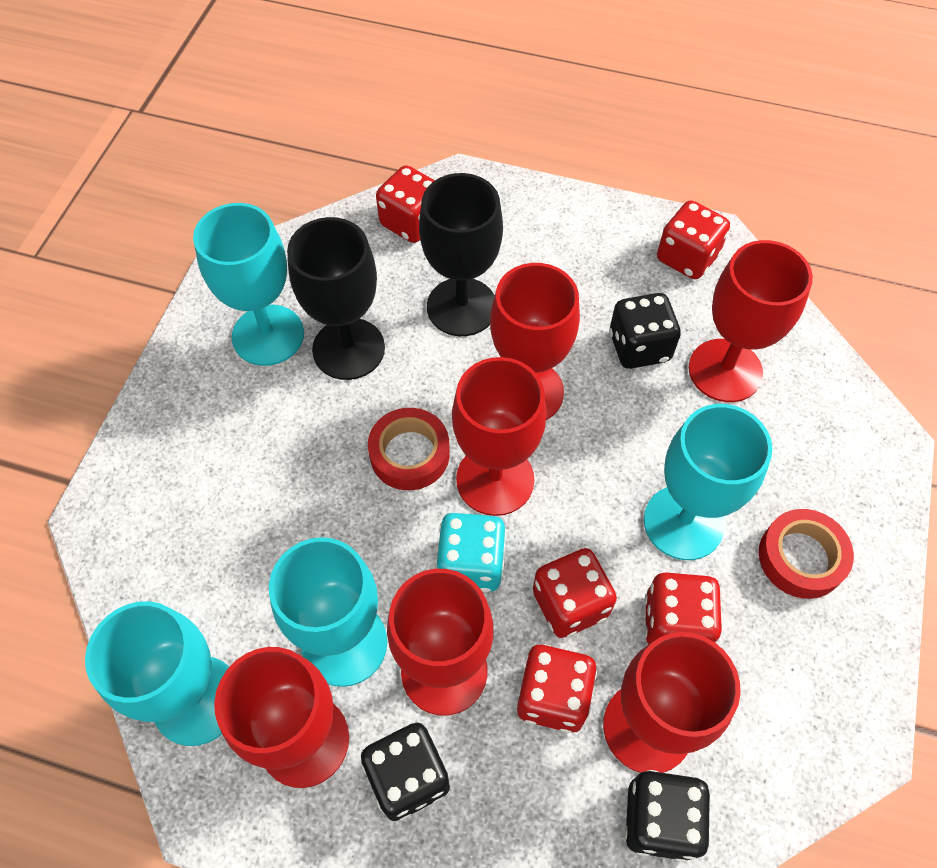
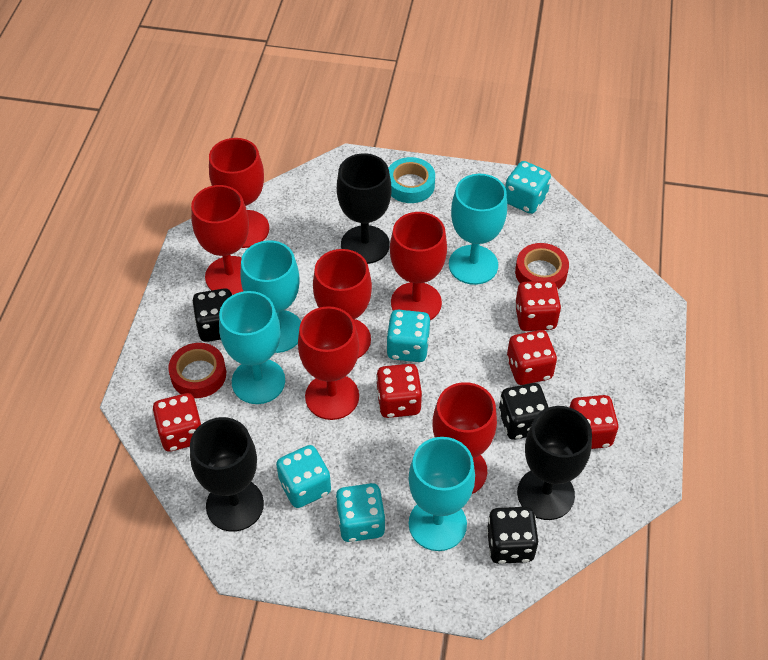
black goblet: 2 -> 3
turquoise dice: 1 -> 4
turquoise tape: 0 -> 1

